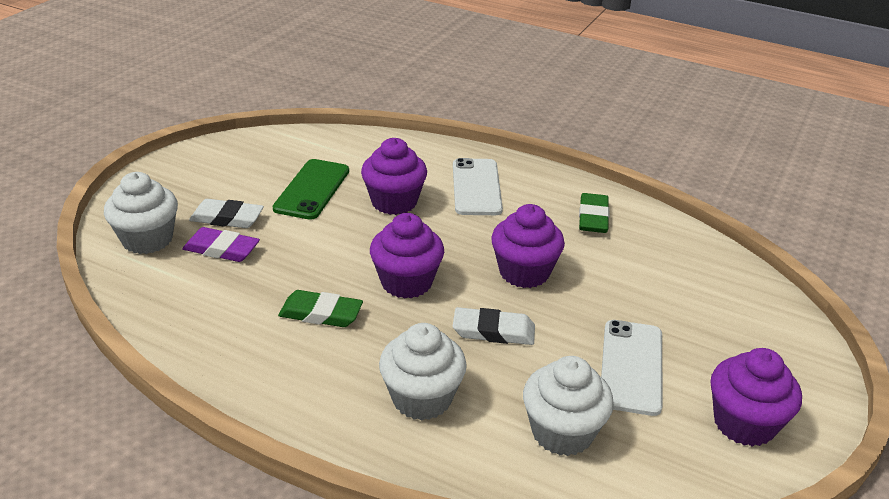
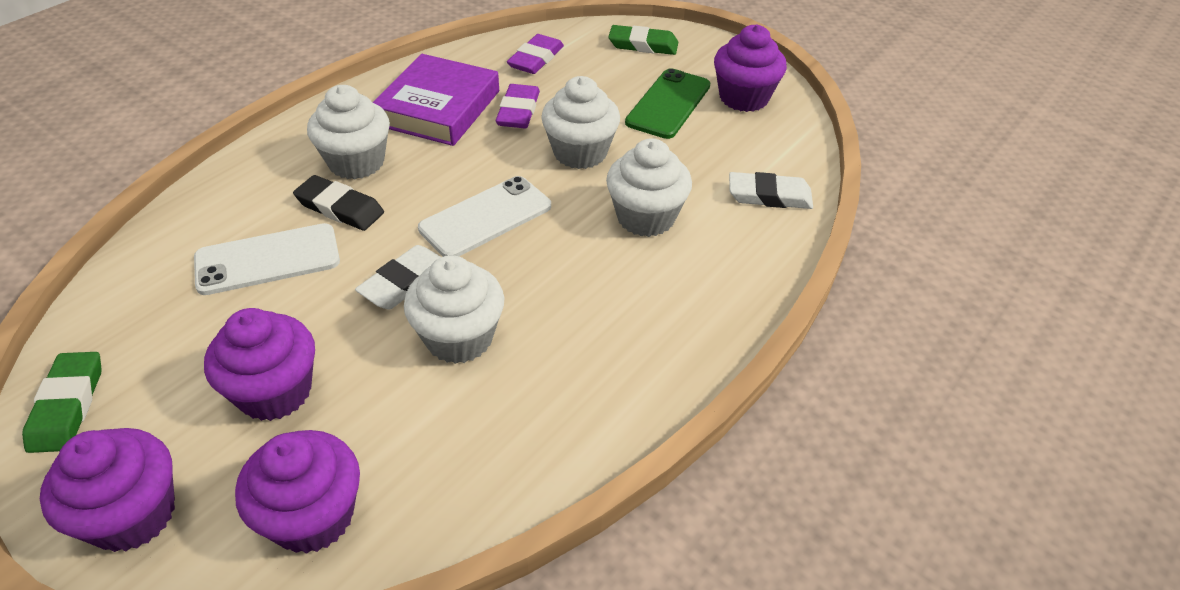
black eraser: 0 -> 1
purple book: 0 -> 1
purple eraser: 1 -> 2
white cupcake: 3 -> 4

